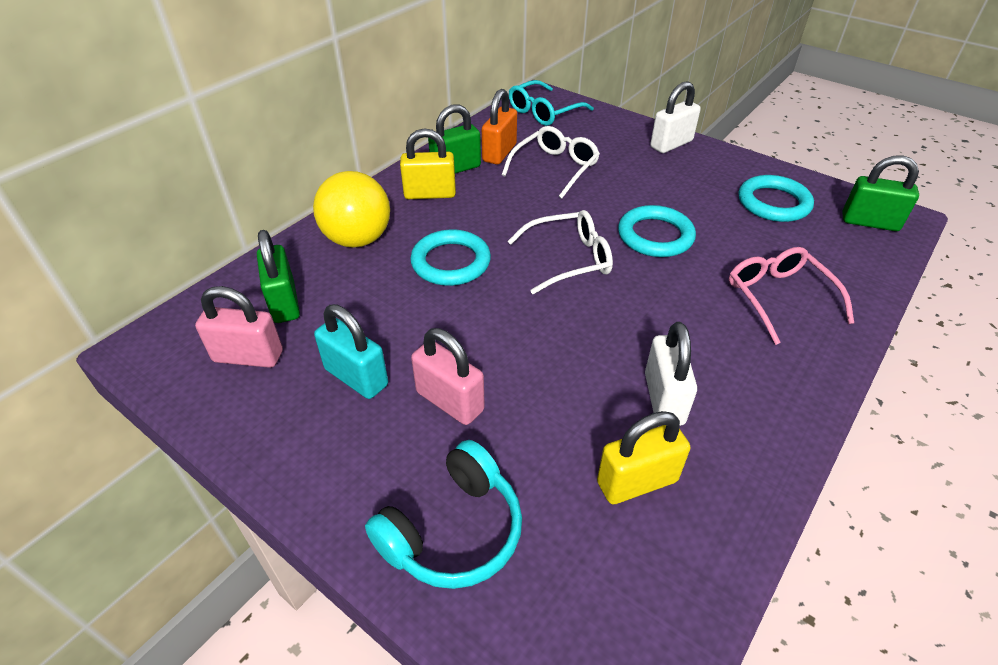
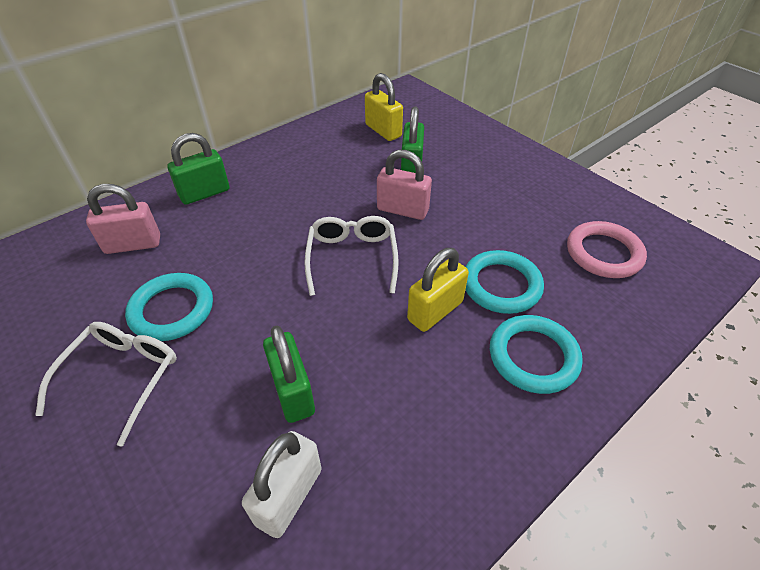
orange padlock: 1 -> 0
pink glasses: 1 -> 0
pink ring: 0 -> 1
turquoise glasses: 1 -> 0
turquoise headphones: 1 -> 0
turquoise padlock: 1 -> 0
white padlock: 2 -> 1
yellow ball: 1 -> 0

